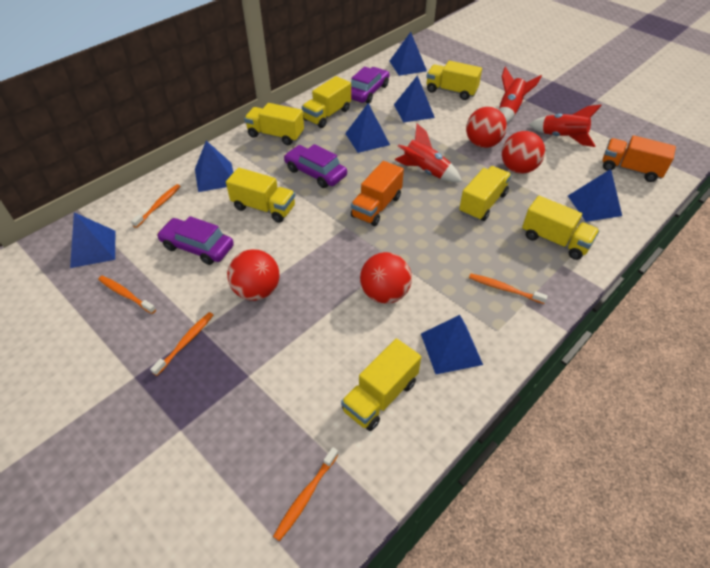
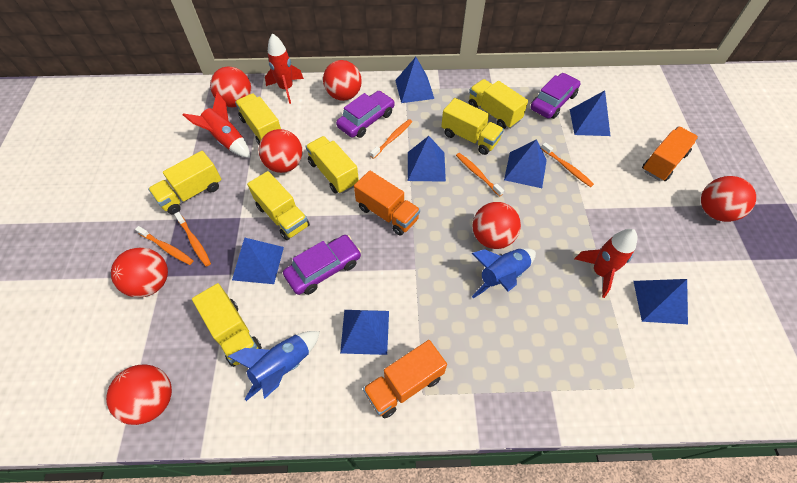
blue rocket: 0 -> 2
orange truck: 2 -> 3
red ball: 4 -> 7

